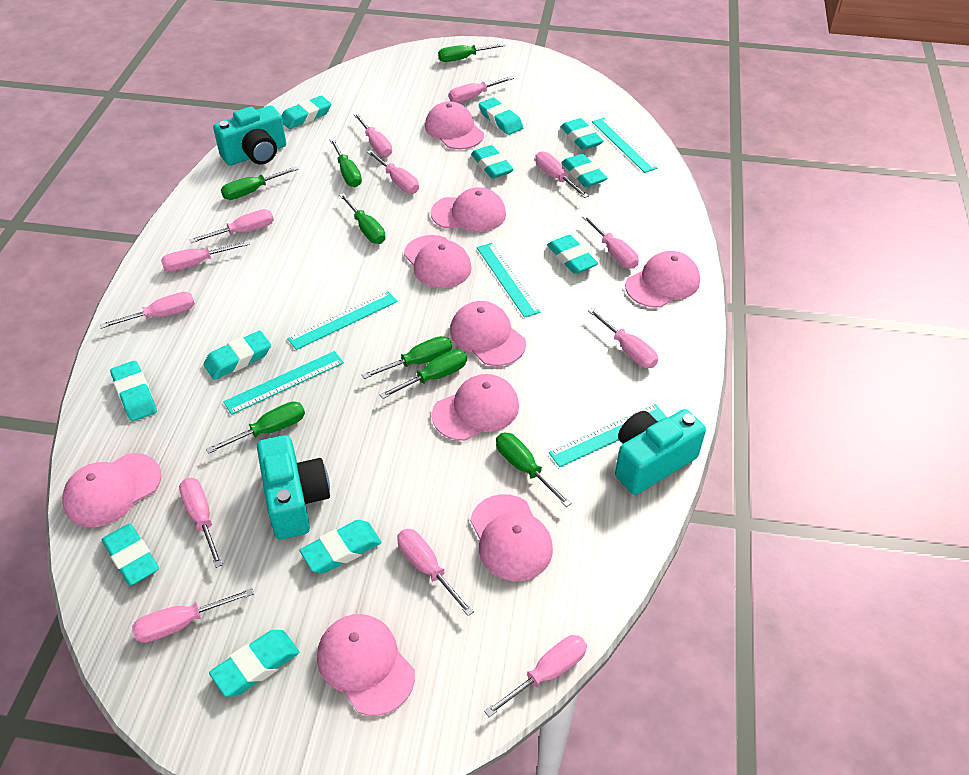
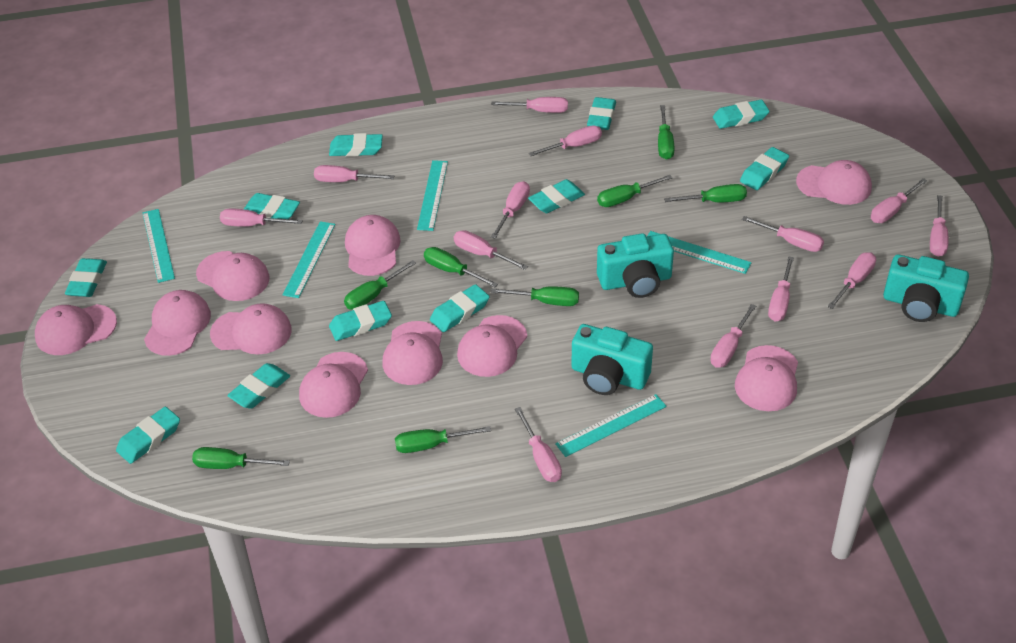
pink cap: 9 -> 10

